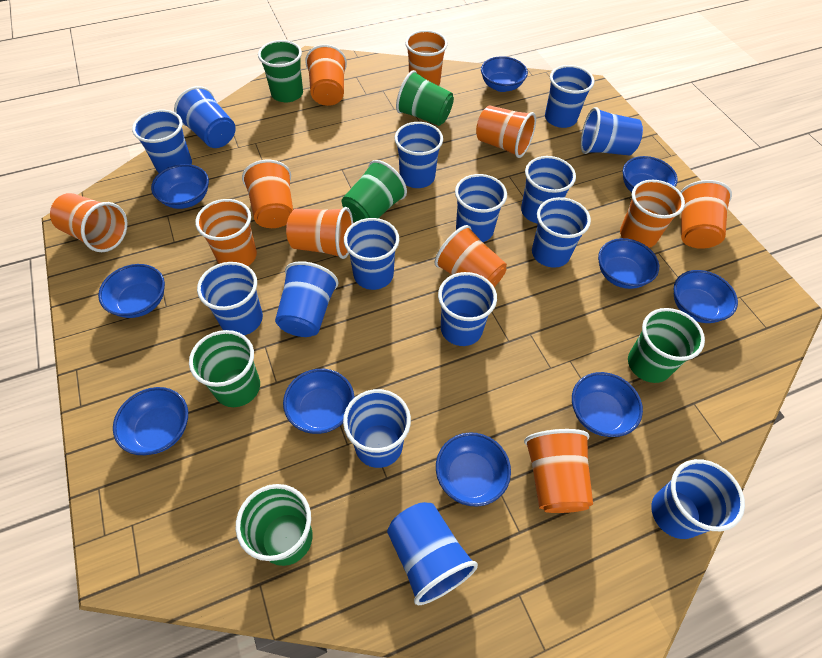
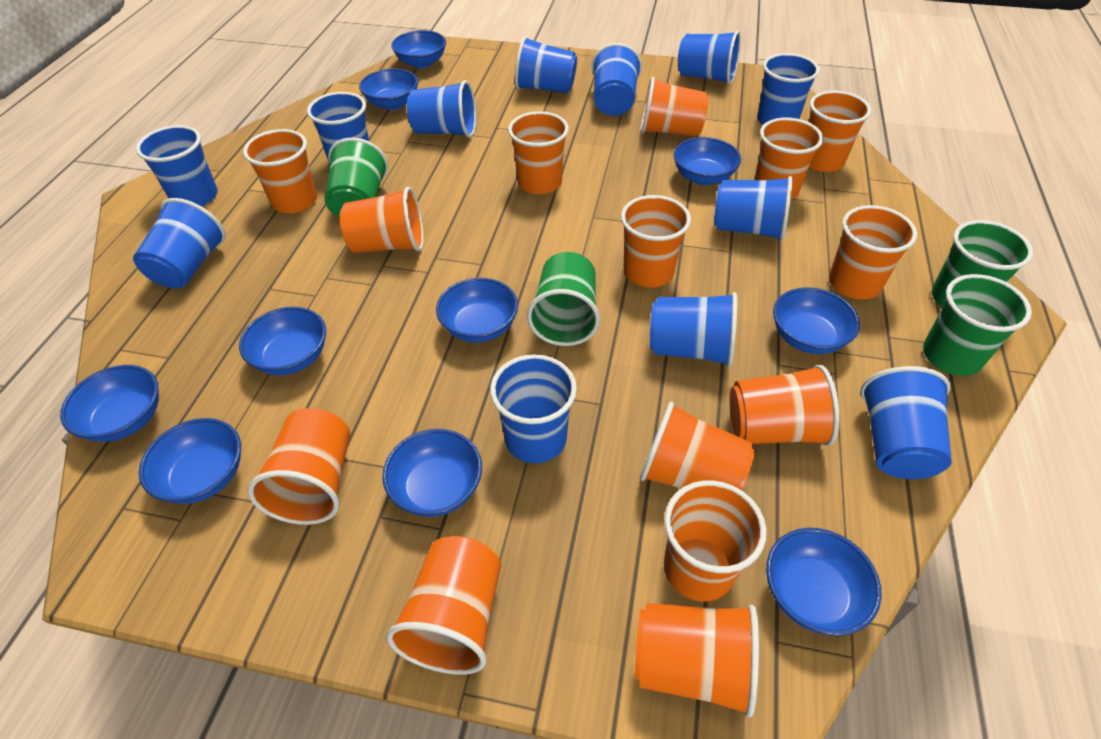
blue cup: 15 -> 12
green cup: 6 -> 4
orange cup: 11 -> 14

